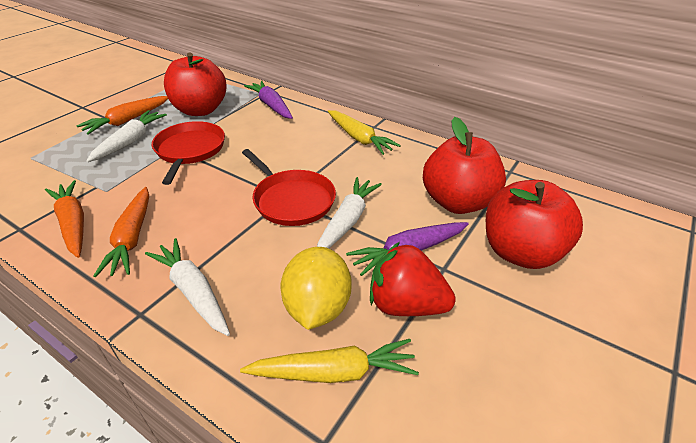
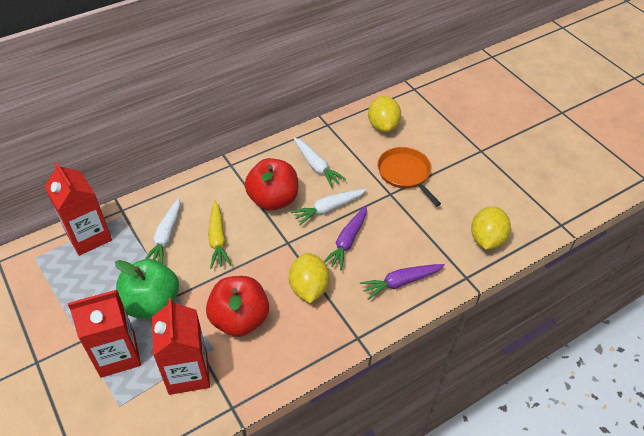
green apple: 0 -> 1
orange carrot: 3 -> 0
orange pan: 0 -> 1
red apple: 3 -> 2
red carton: 0 -> 3
red pan: 2 -> 0
red strawberry: 1 -> 0
yellow carrot: 2 -> 1
yellow lemon: 1 -> 3

